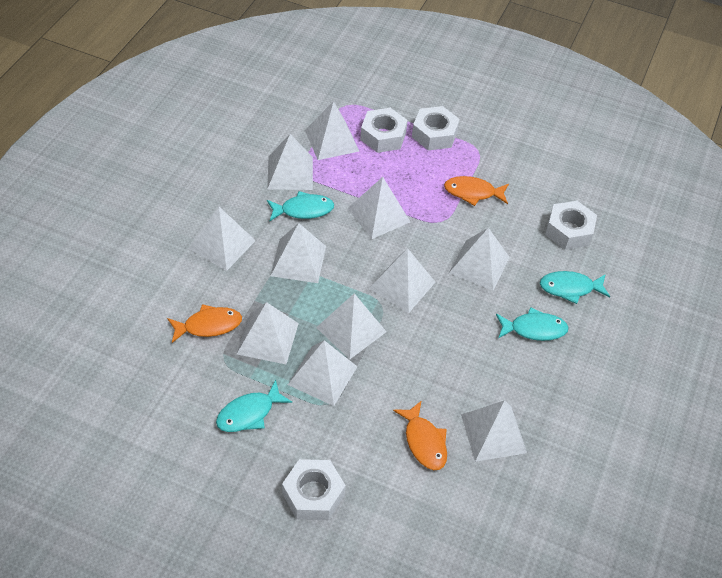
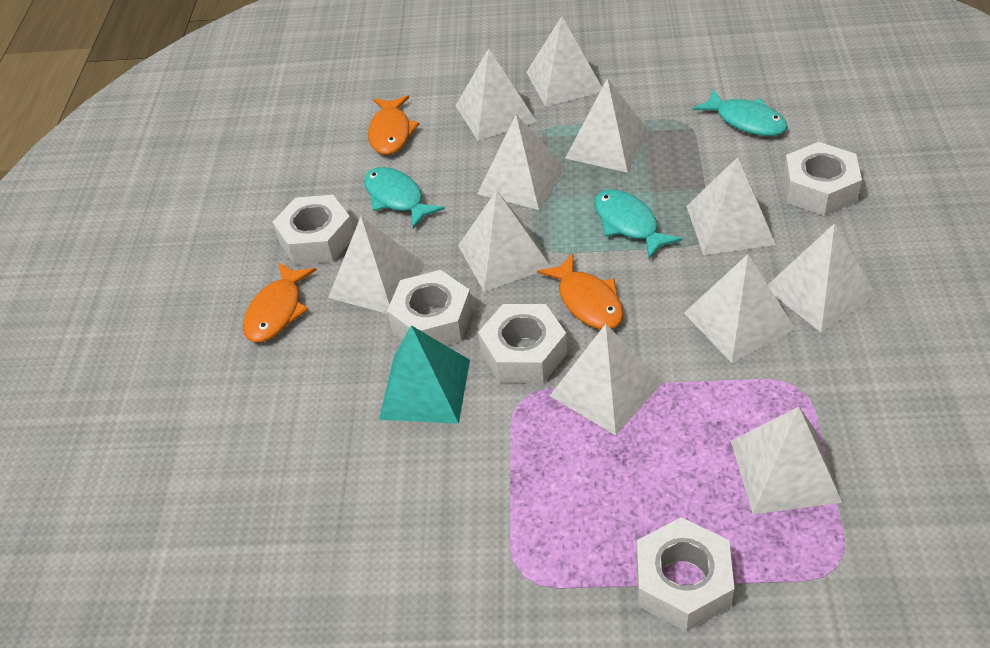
turquoise fish: 4 -> 3
turquoise pyramid: 0 -> 1
white nut: 4 -> 5

